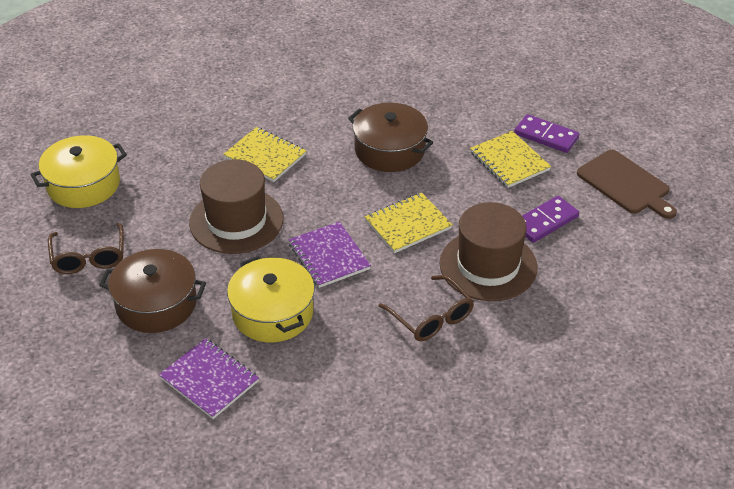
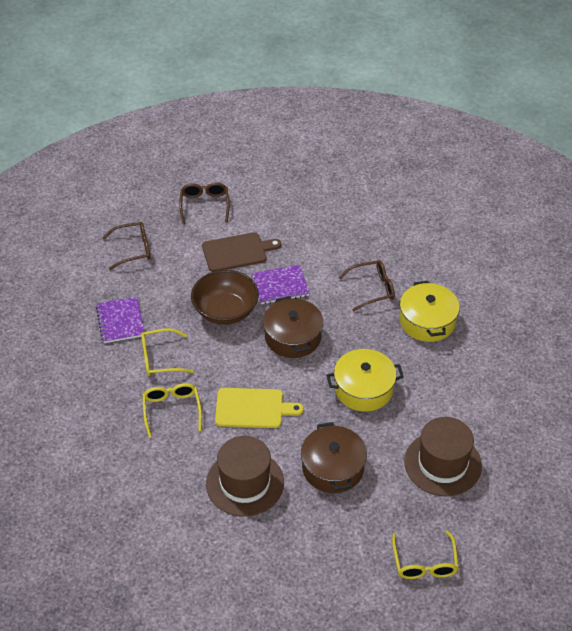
brown bowl: 0 -> 1
brown glasses: 2 -> 3
purple domino: 2 -> 0
yellow cutting board: 0 -> 1
yellow glasses: 0 -> 3
yellow notebook: 3 -> 0

